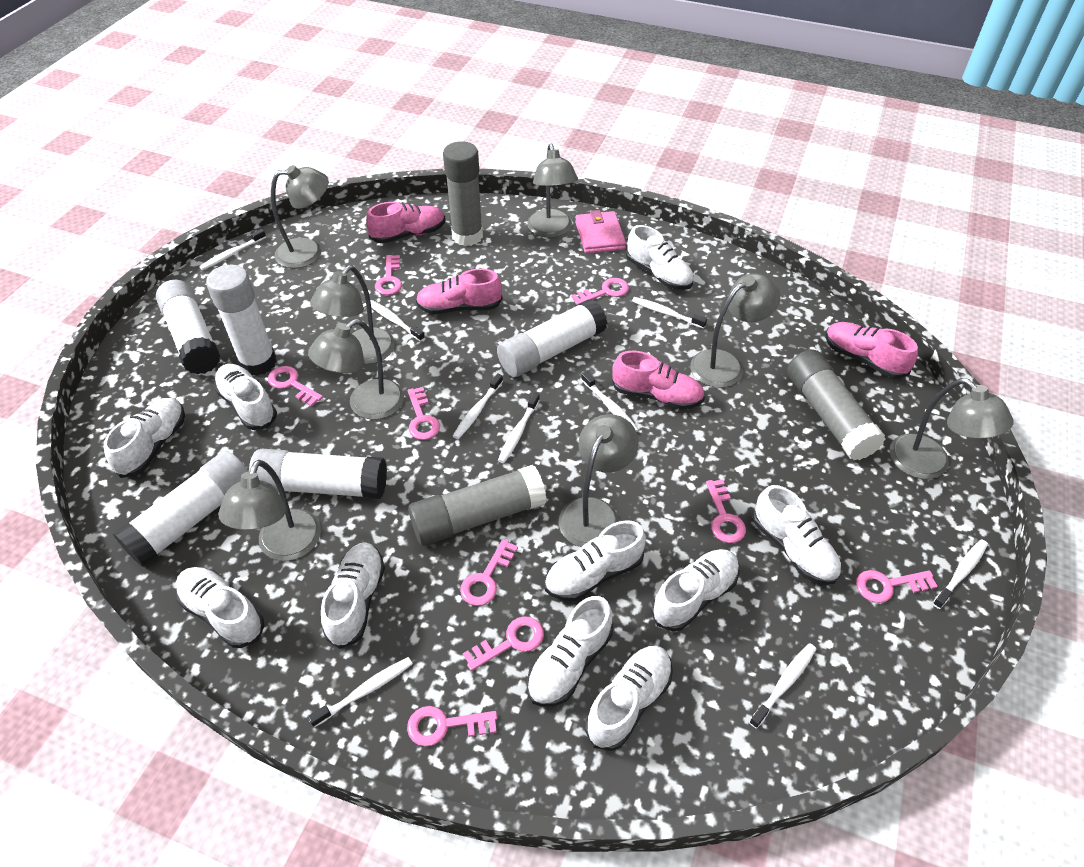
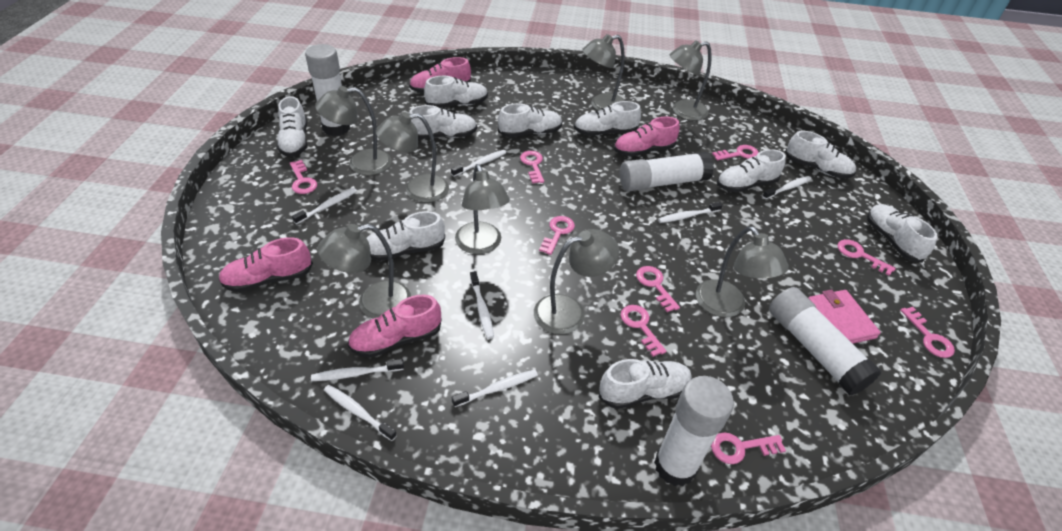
grey glue stick: 3 -> 0
white glue stick: 5 -> 4
white toothbrush: 9 -> 8

